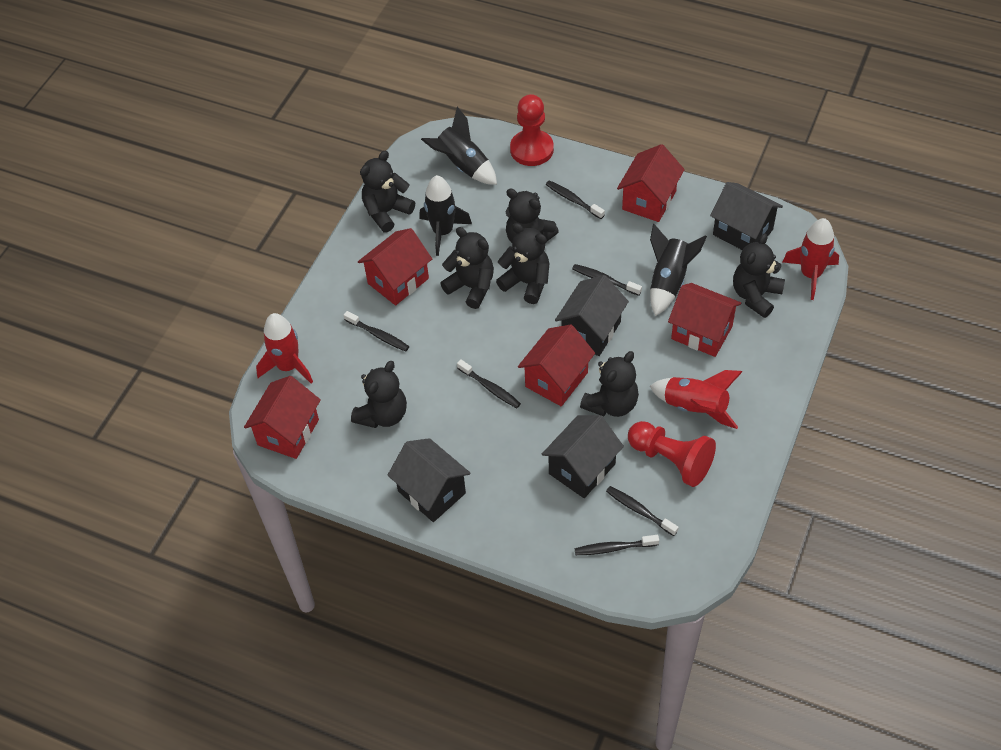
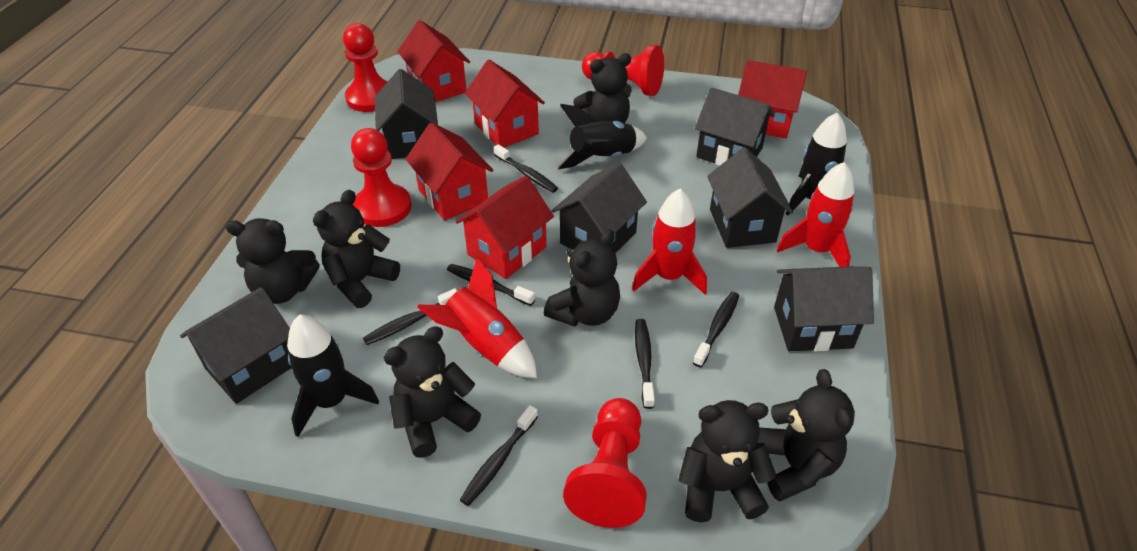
black house: 4 -> 6
red pawn: 2 -> 4

